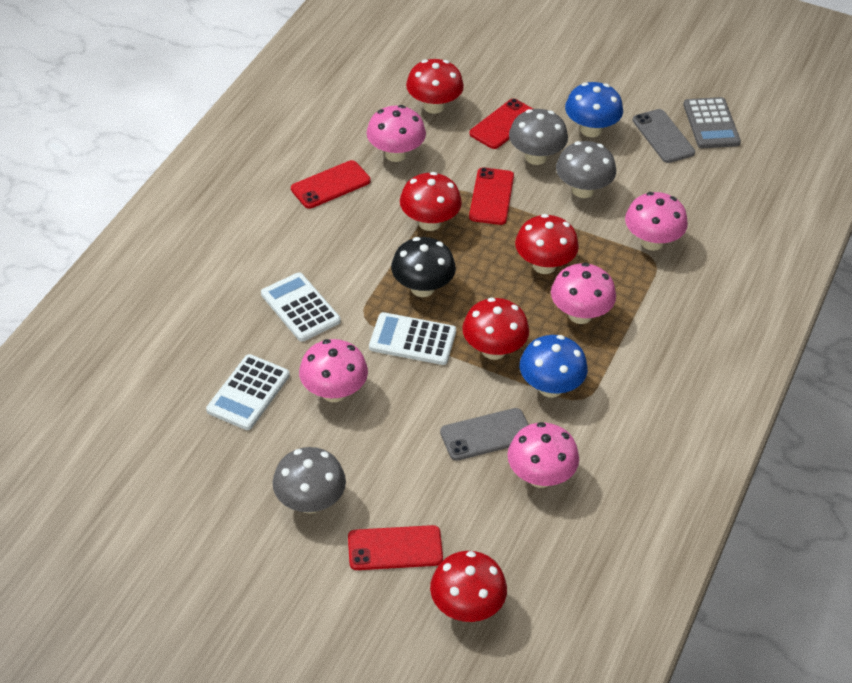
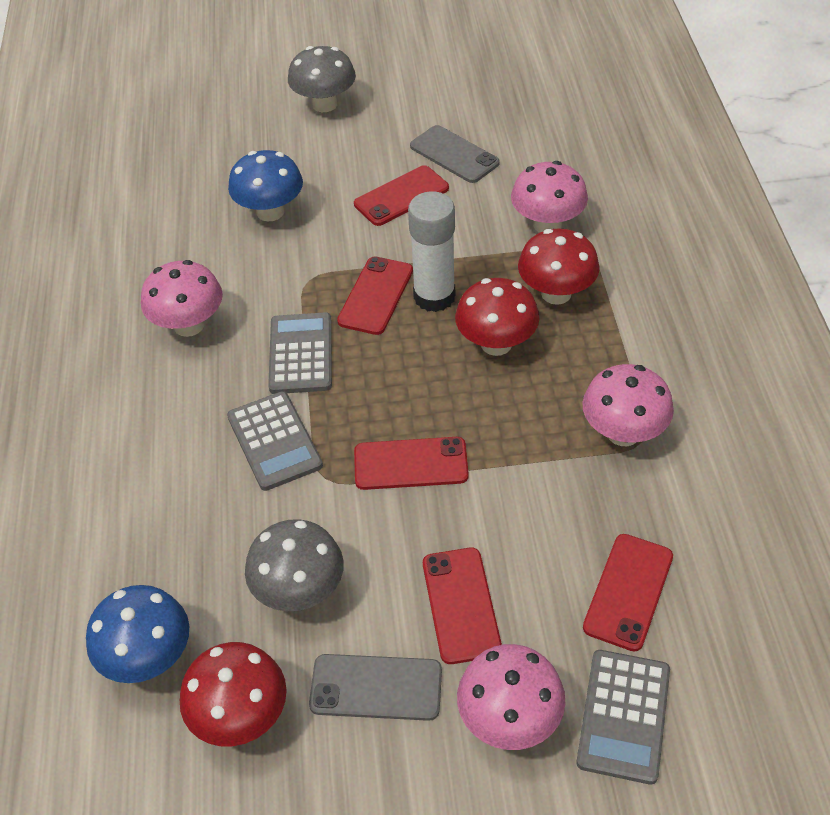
black mushroom: 1 -> 0
grey calculator: 1 -> 3
grey mushroom: 3 -> 2
pink mushroom: 5 -> 4
red mushroom: 5 -> 3
red phone: 4 -> 5
white calculator: 3 -> 0
white glue stick: 0 -> 1

